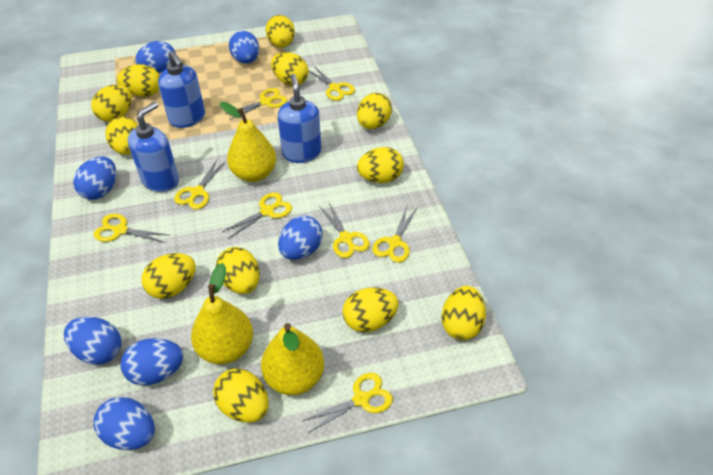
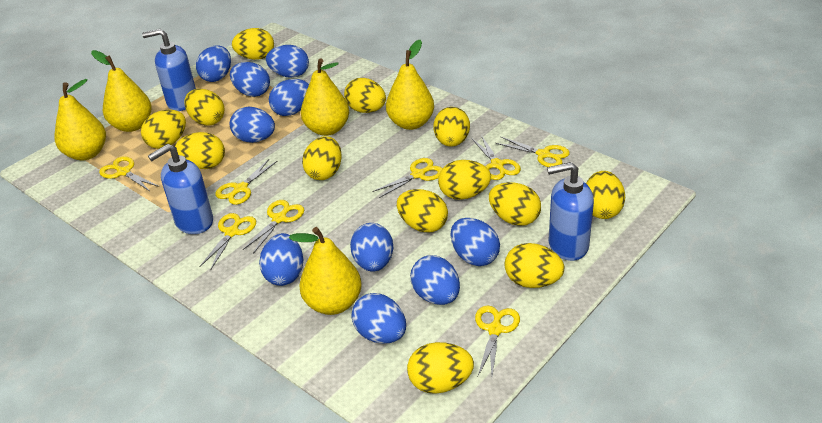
blue egg: 7 -> 10
yellow egg: 12 -> 13
yellow pear: 3 -> 5

